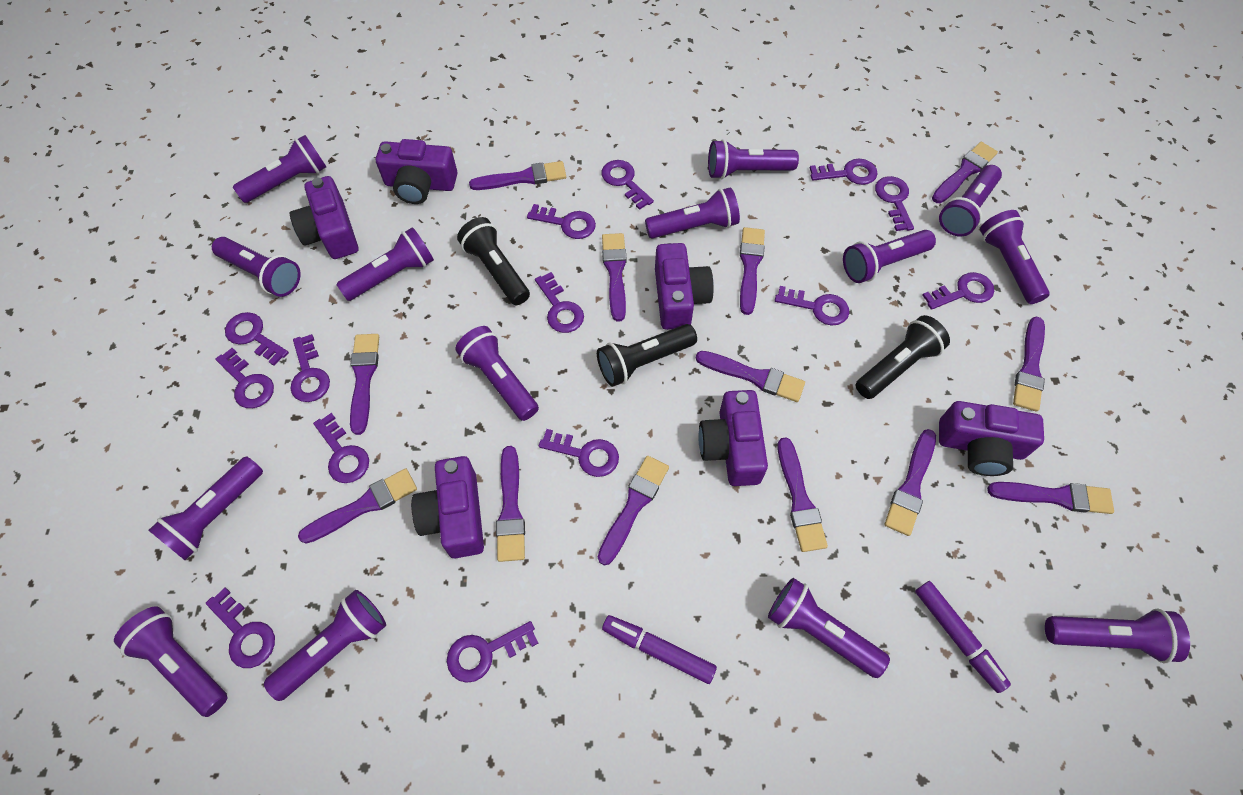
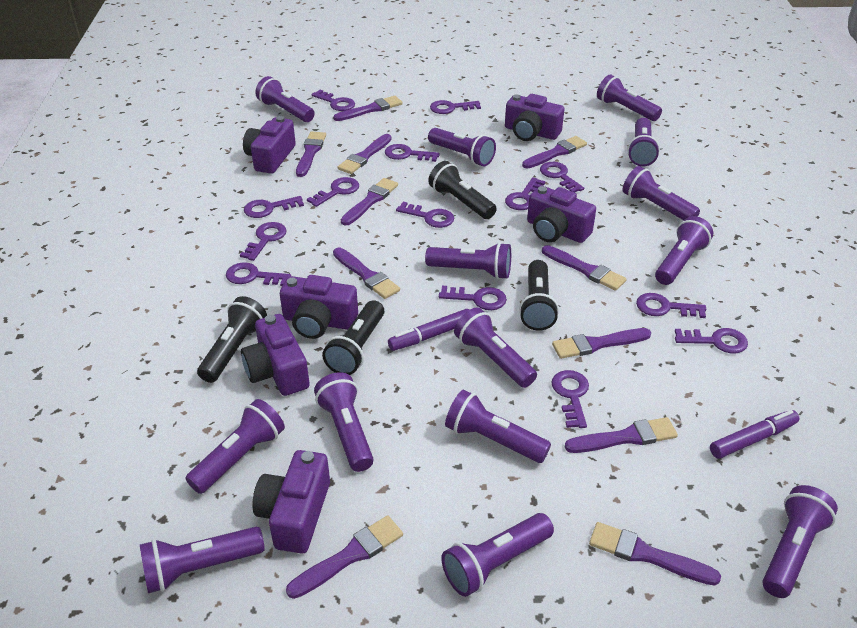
black flashlight: 3 -> 4
purple brush: 13 -> 11

